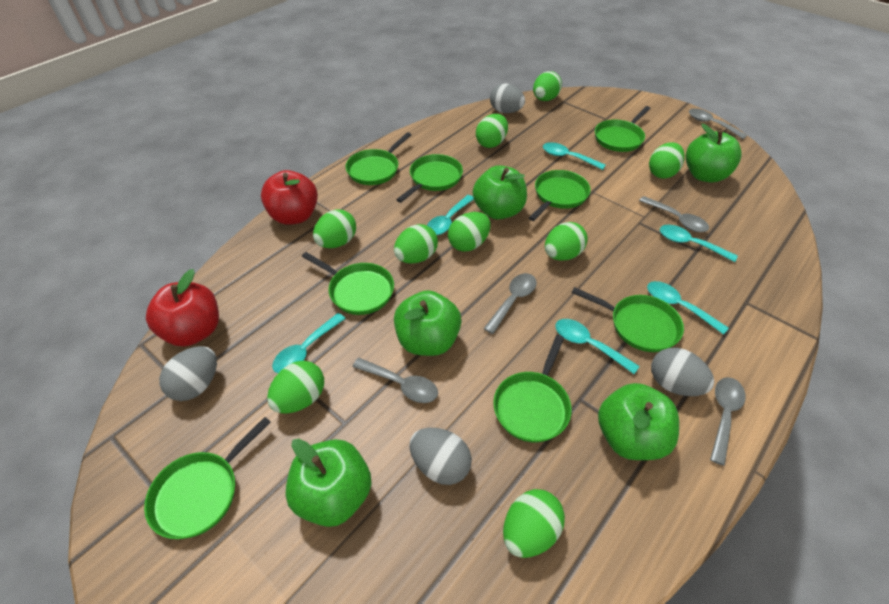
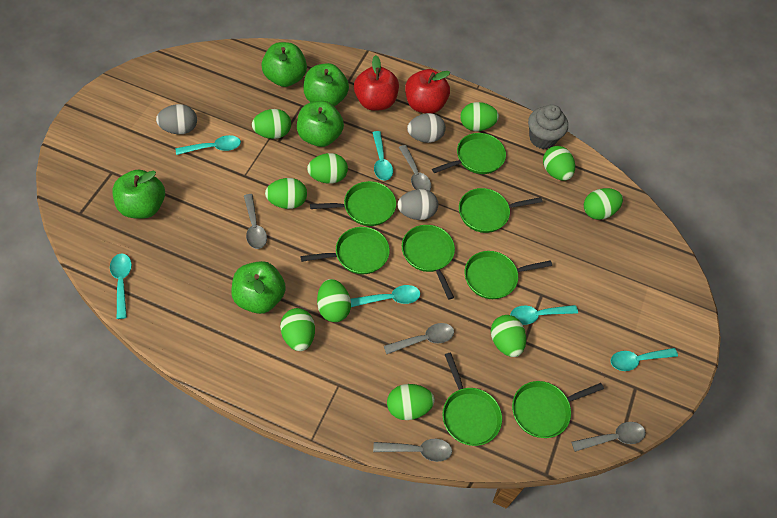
green egg: 9 -> 10
grey cupcake: 0 -> 1
grey egg: 4 -> 3

